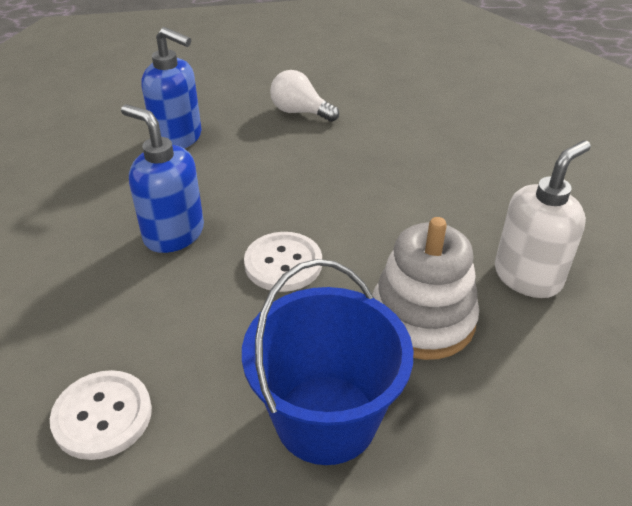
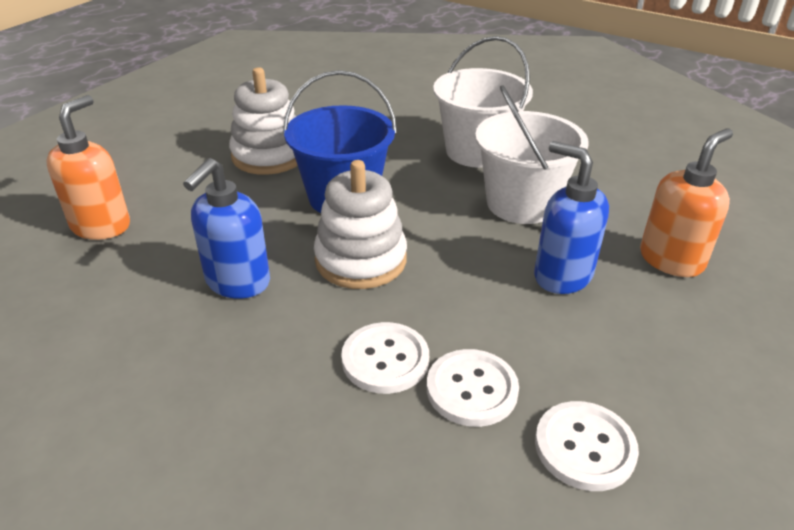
orange soap dispenser: 0 -> 2
white bucket: 0 -> 2
white button: 2 -> 3
white light bulb: 1 -> 0
white soap dispenser: 1 -> 0
white stacking toy: 1 -> 2

